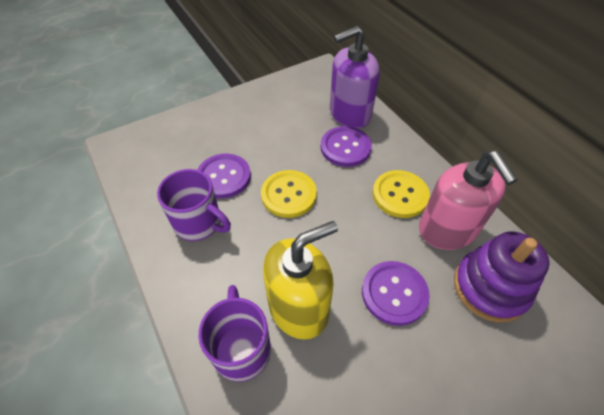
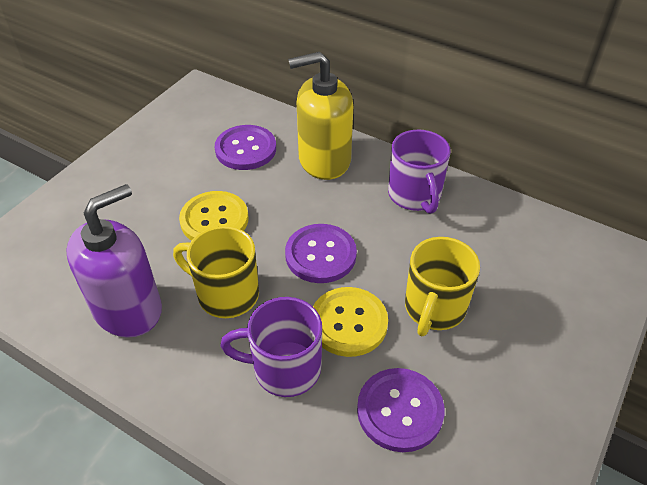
pink soap dispenser: 1 -> 0
purple stacking toy: 1 -> 0
yellow mug: 0 -> 2

